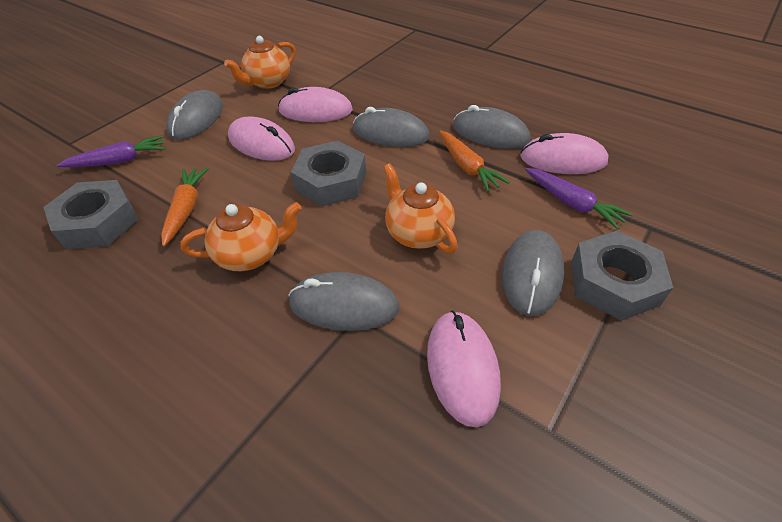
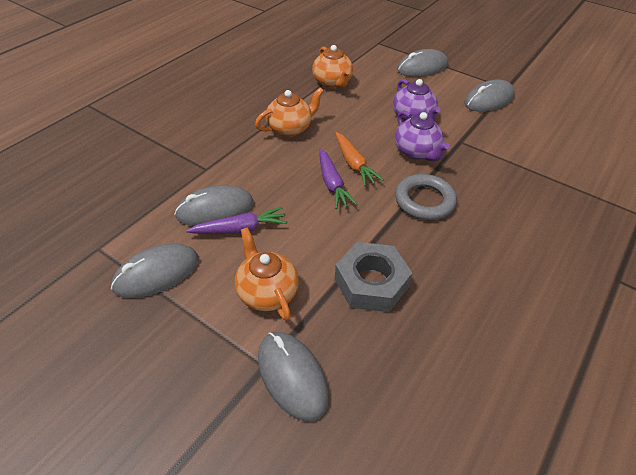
grey nut: 3 -> 1
grey ring: 0 -> 1
orange carrot: 2 -> 1
pink mouse: 4 -> 0
purple teapot: 0 -> 2

